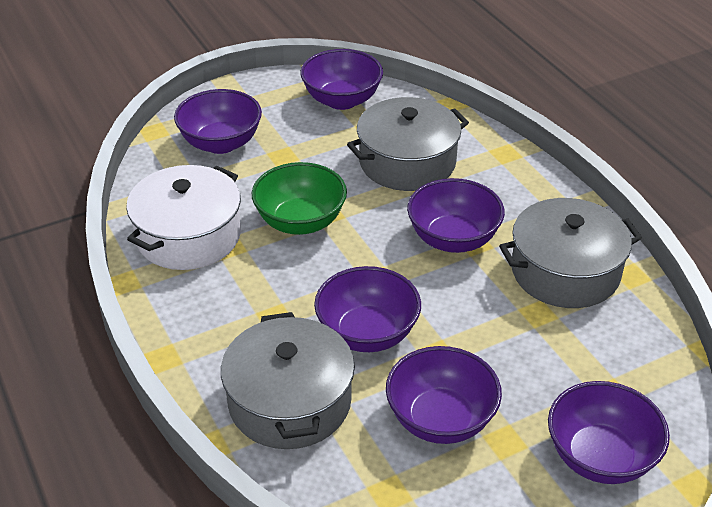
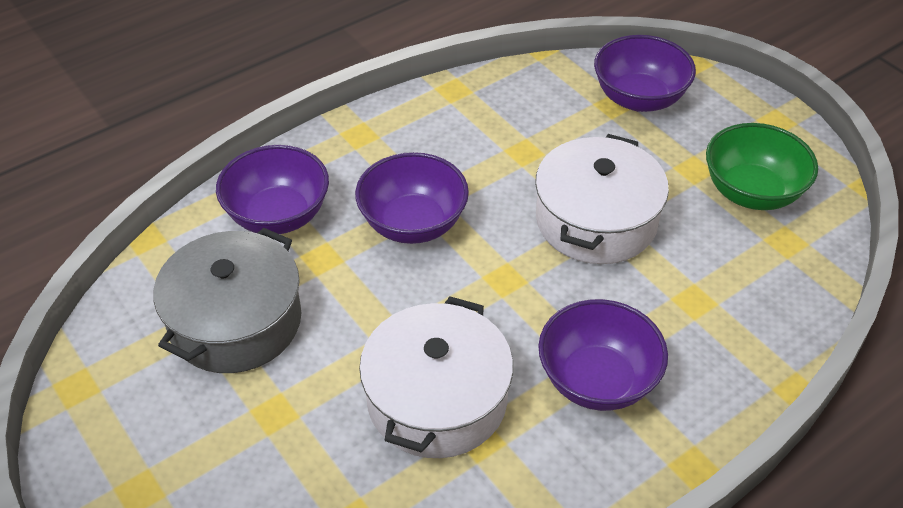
grey pot: 3 -> 1
purple bowl: 6 -> 4
white pot: 1 -> 2

